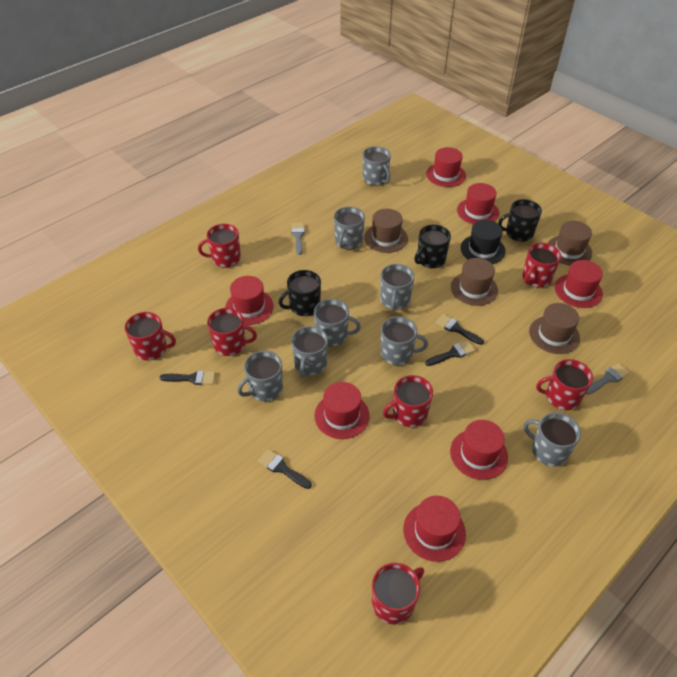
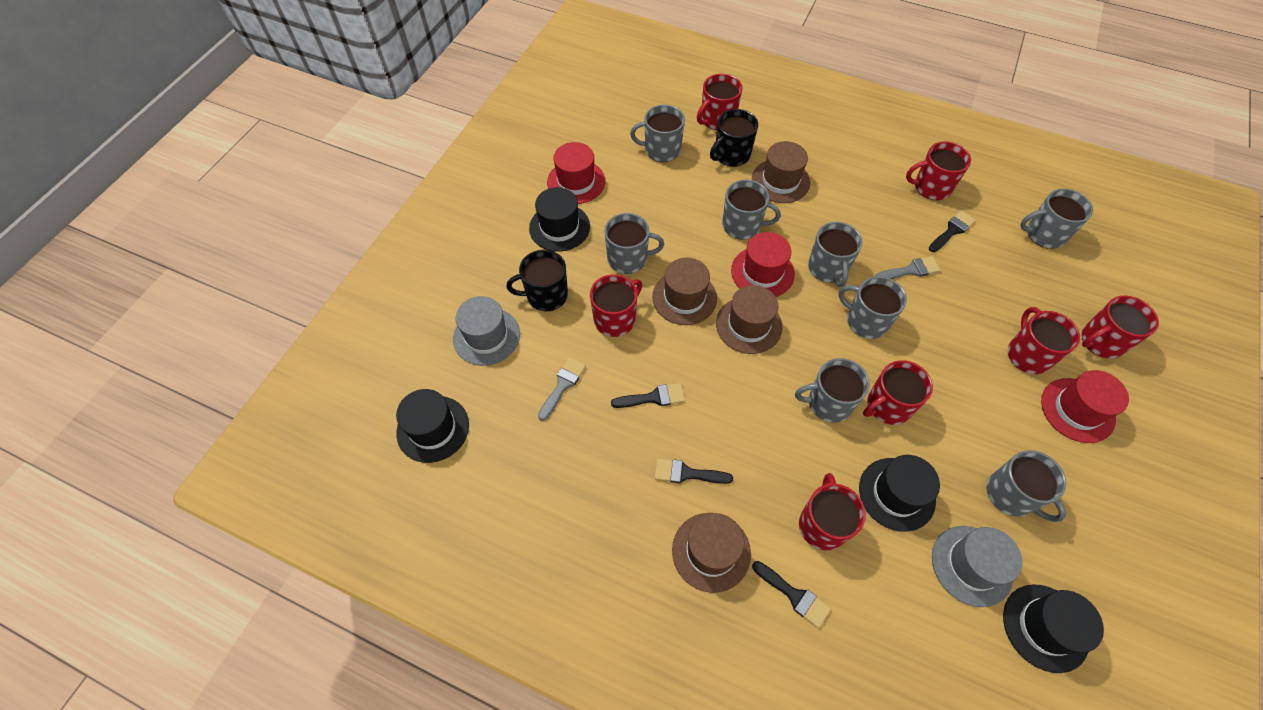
black hat: 1 -> 4
black mug: 3 -> 2
grey hat: 0 -> 2
red hat: 7 -> 3

